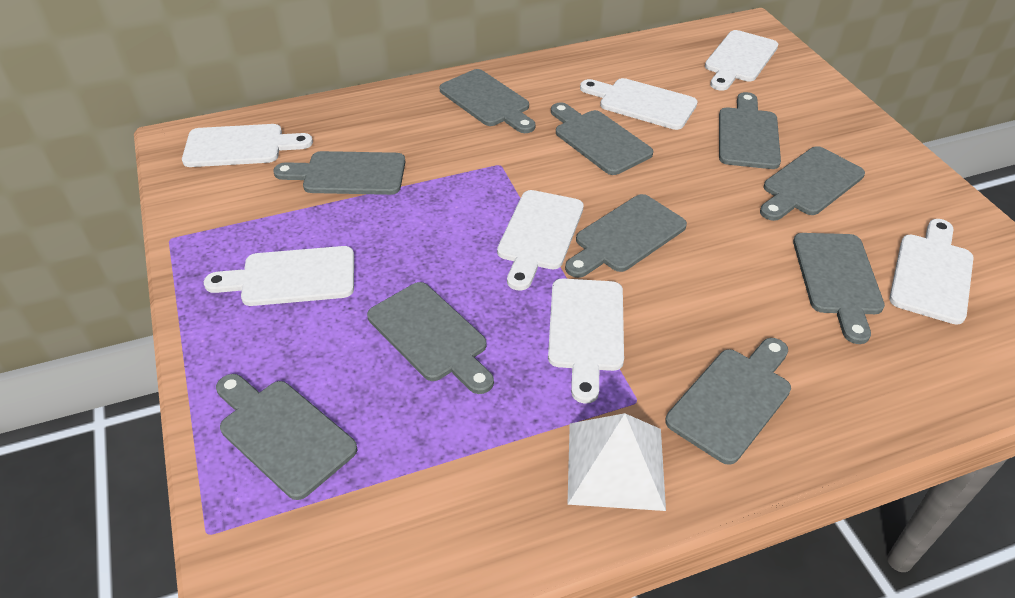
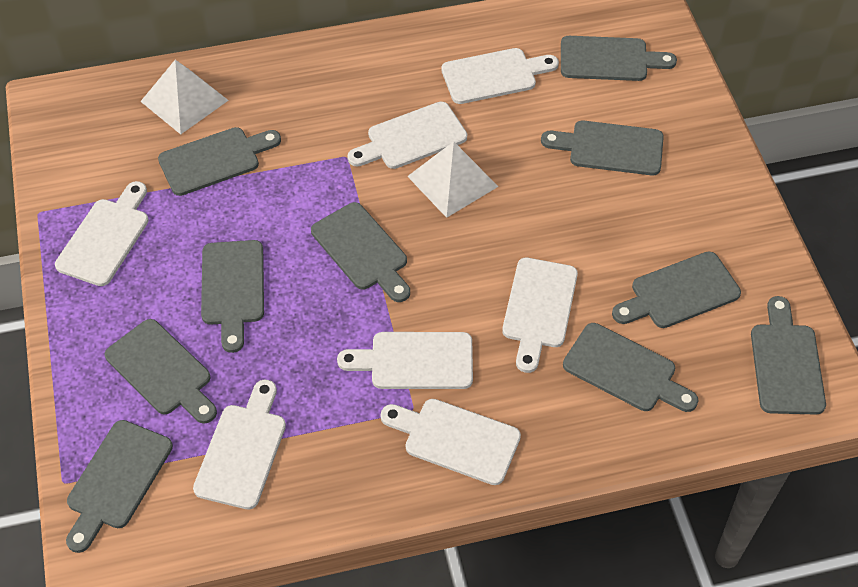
white pyramid: 1 -> 2

